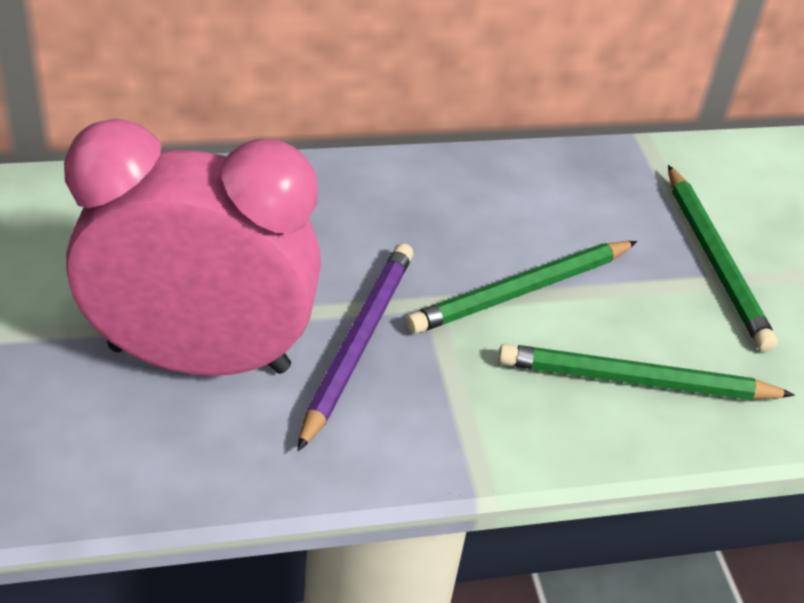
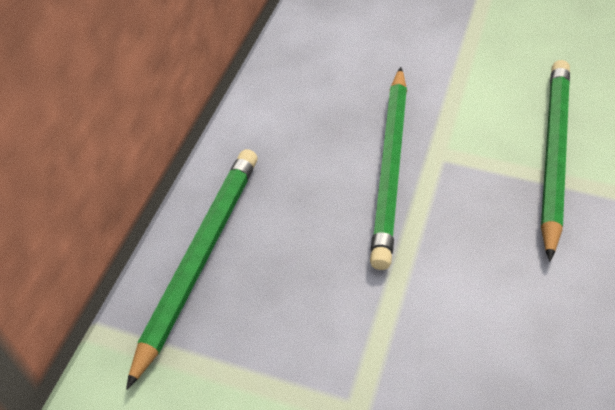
pink clock: 1 -> 0
purple pencil: 1 -> 0

